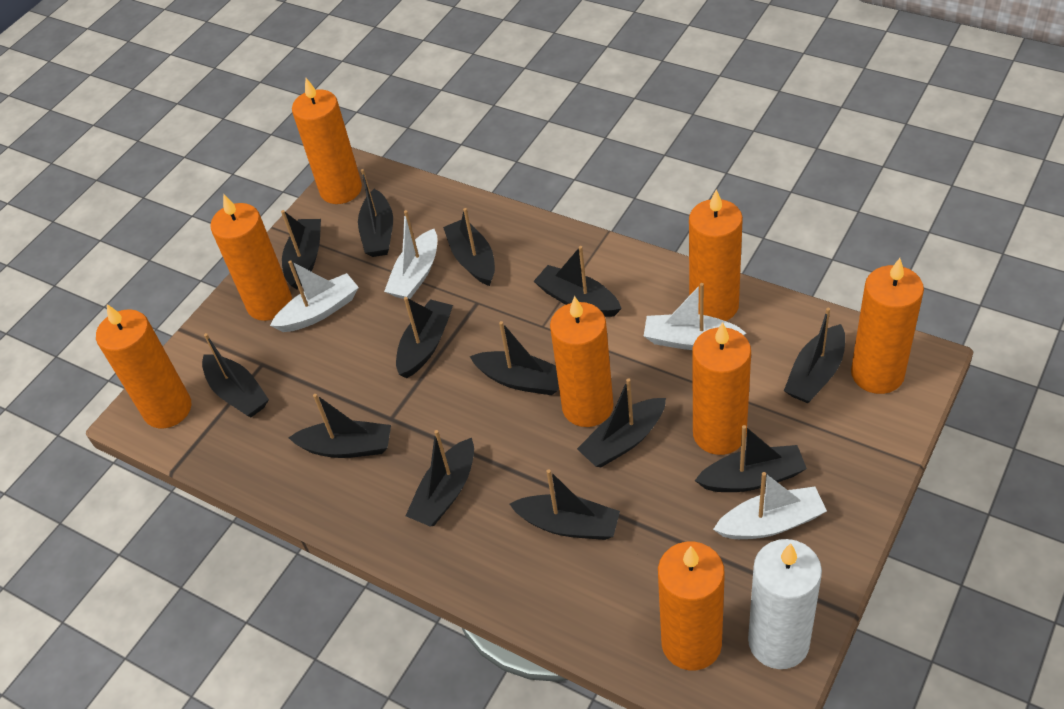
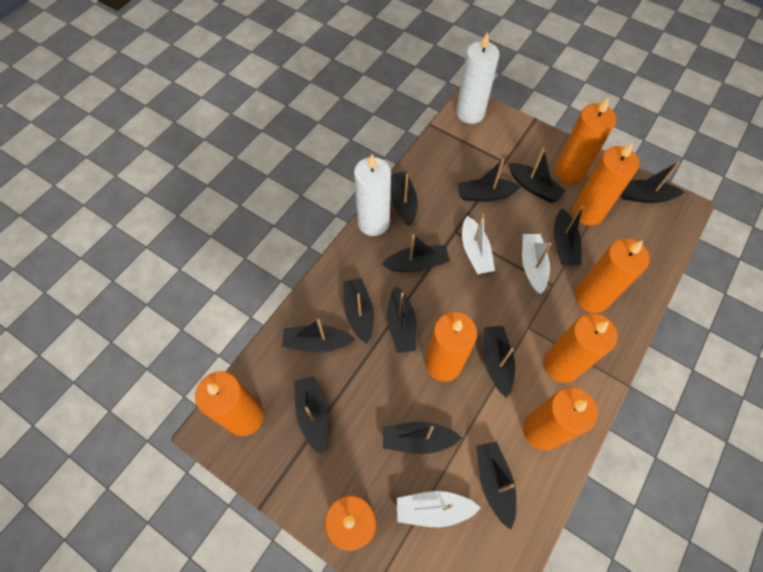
white boat: 4 -> 3
white candle: 1 -> 2

